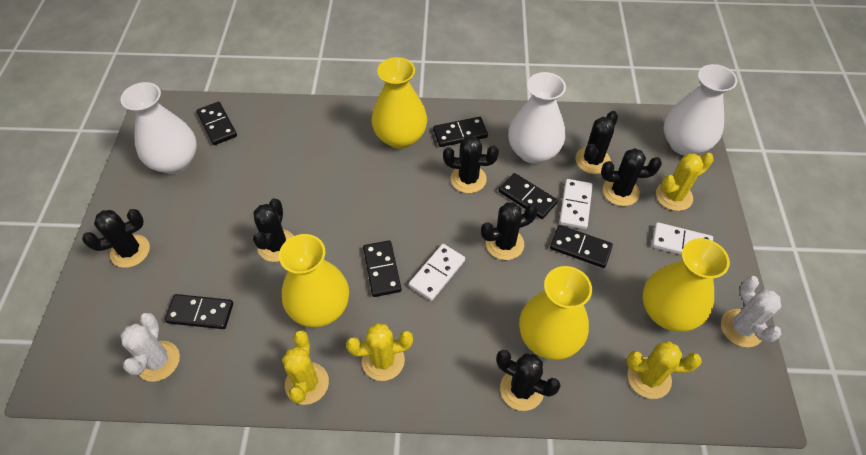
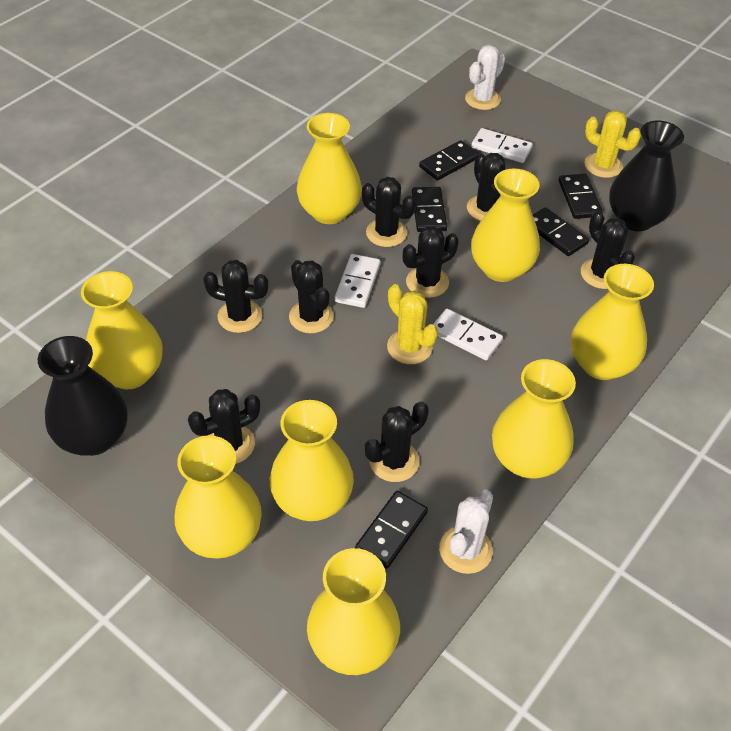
black cactus: 7 -> 8
black domino: 6 -> 5
black vase: 0 -> 2
white vase: 3 -> 0
yellow cactus: 4 -> 2
yellow vase: 4 -> 8

